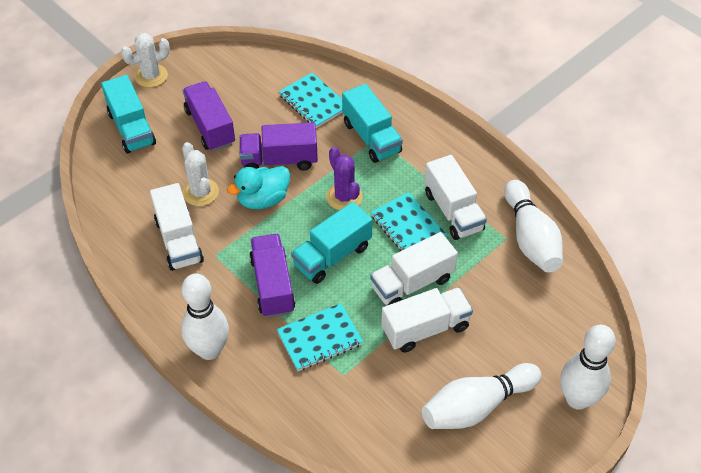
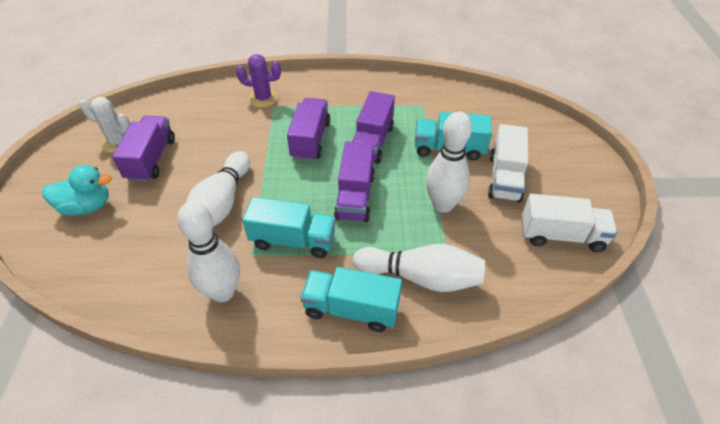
purple truck: 3 -> 4
turquoise notebook: 3 -> 0
white cactus: 2 -> 1
white truck: 4 -> 2

